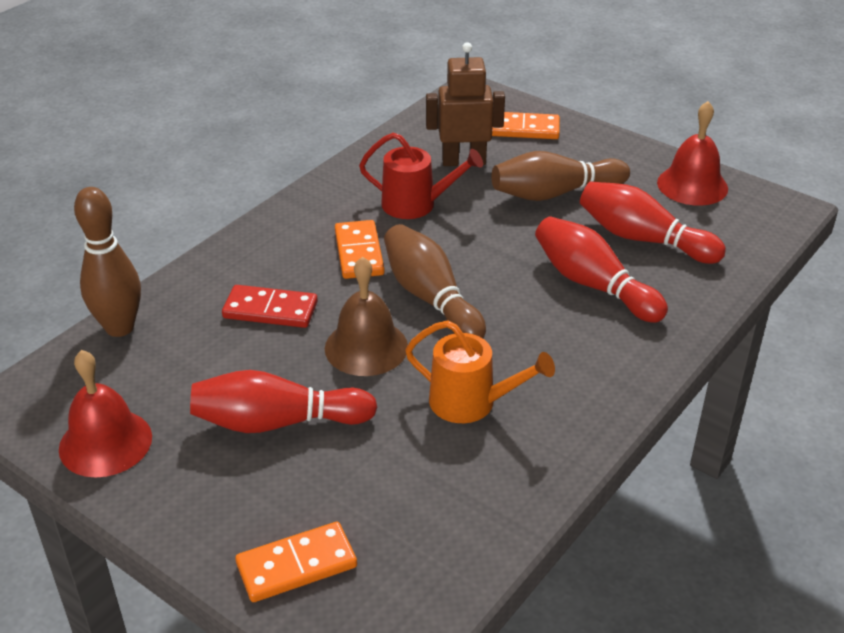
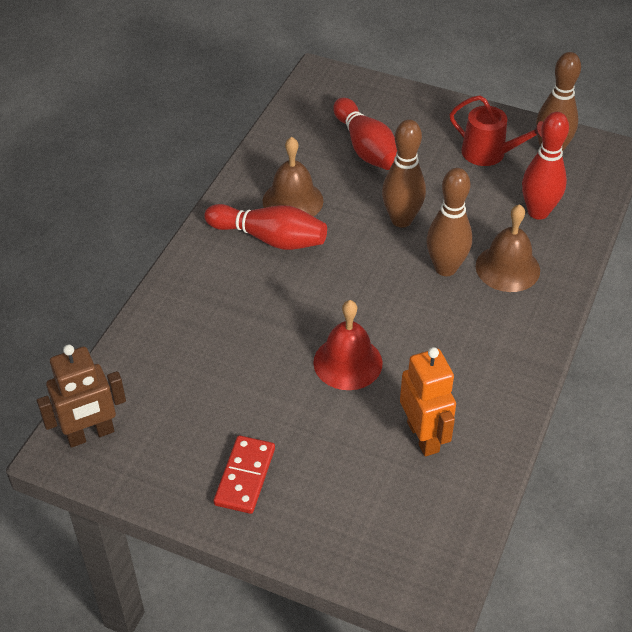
brown bell: 1 -> 2
orange domino: 3 -> 0
orange robot: 0 -> 1
orange watering can: 1 -> 0
red bell: 2 -> 1

